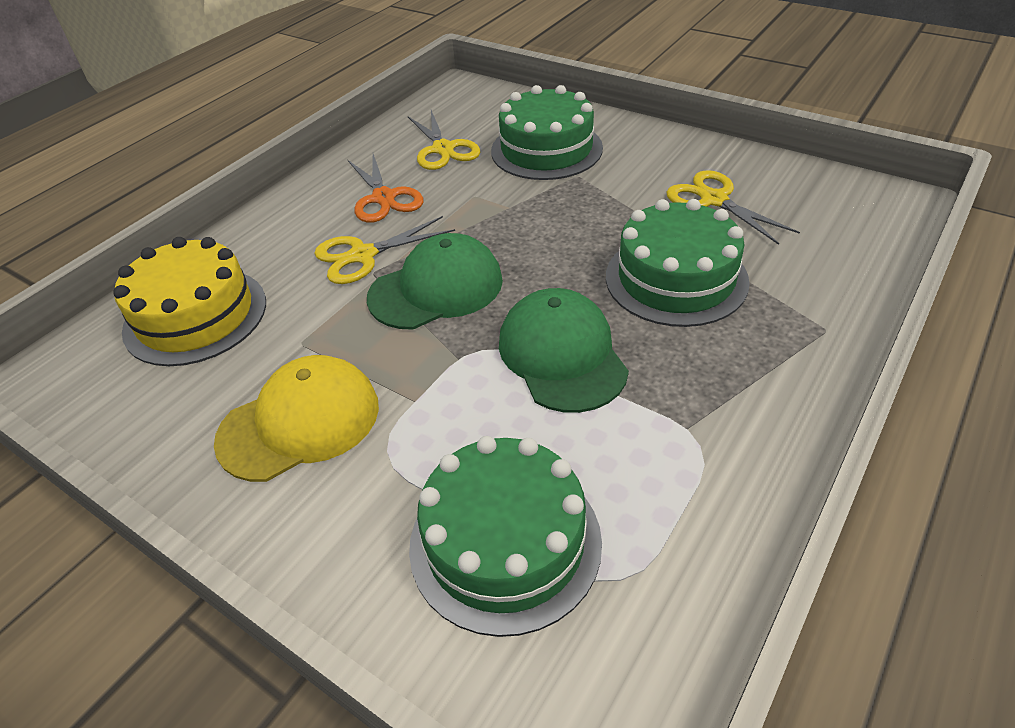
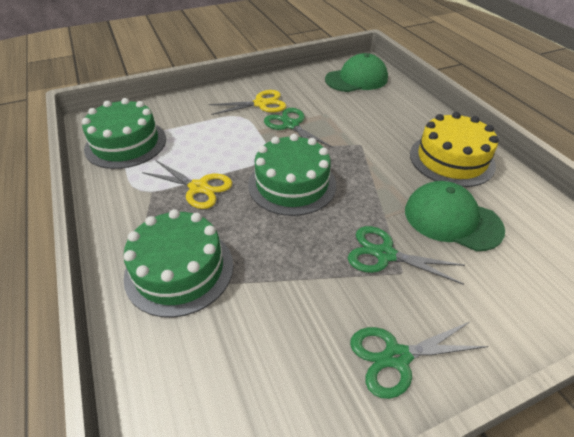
green scissors: 0 -> 3
orange scissors: 1 -> 0
yellow cap: 1 -> 0
yellow scissors: 3 -> 2

